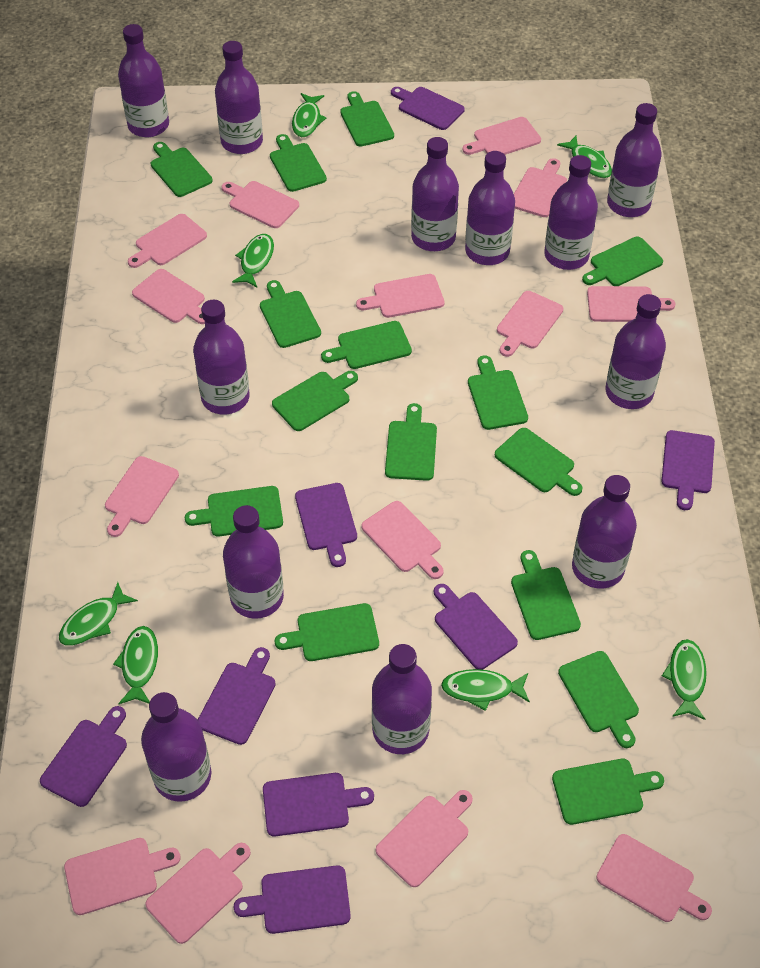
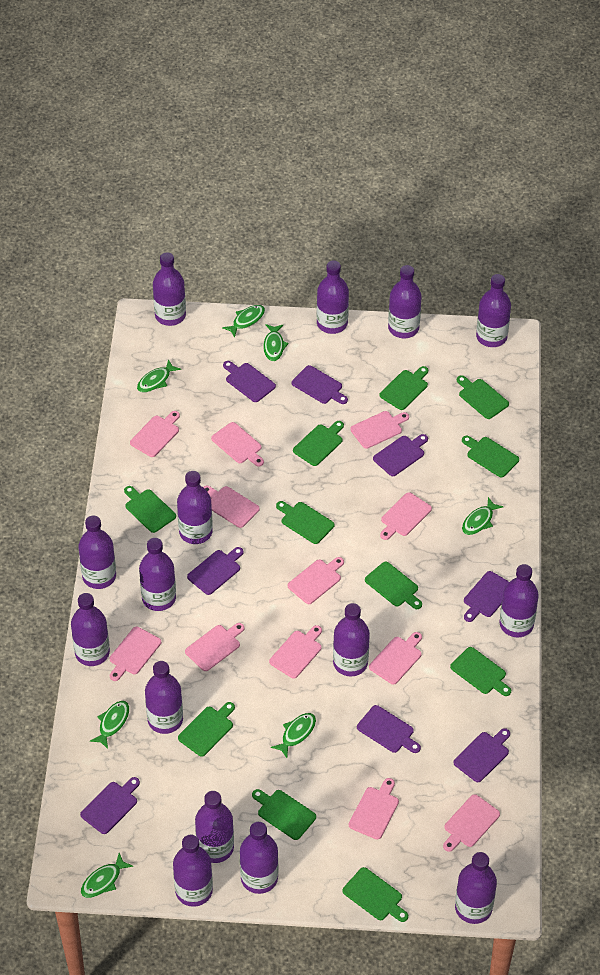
green cutting board: 15 -> 11
pink cutting board: 14 -> 12
purple bottle: 12 -> 15

